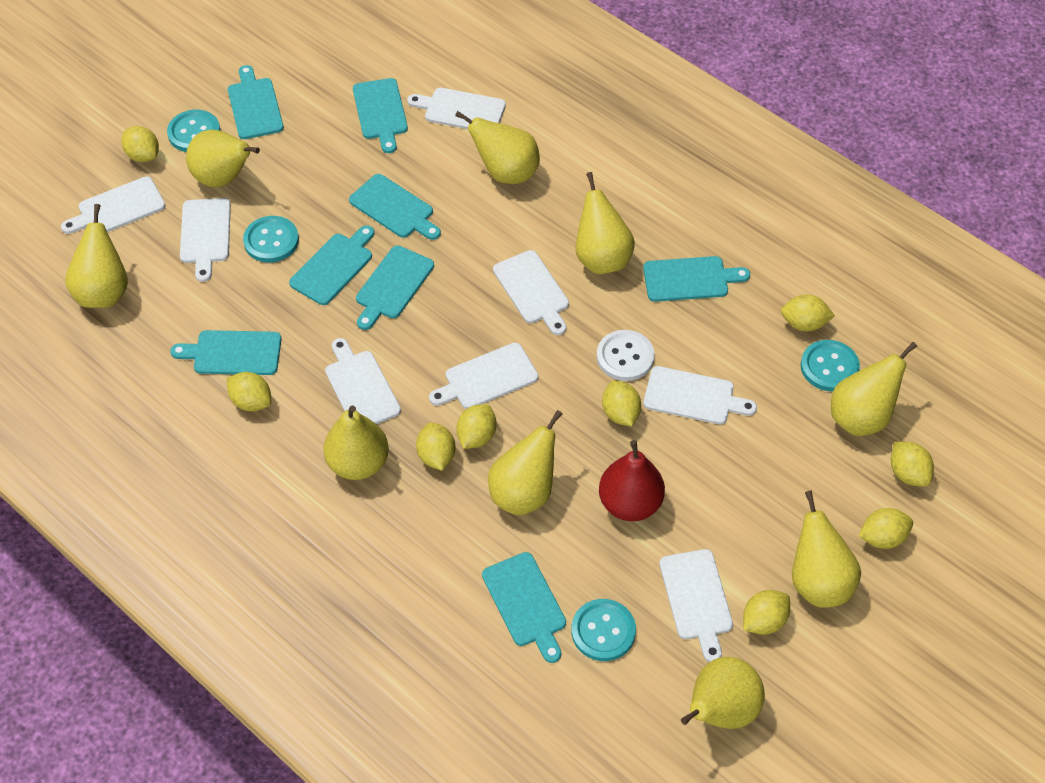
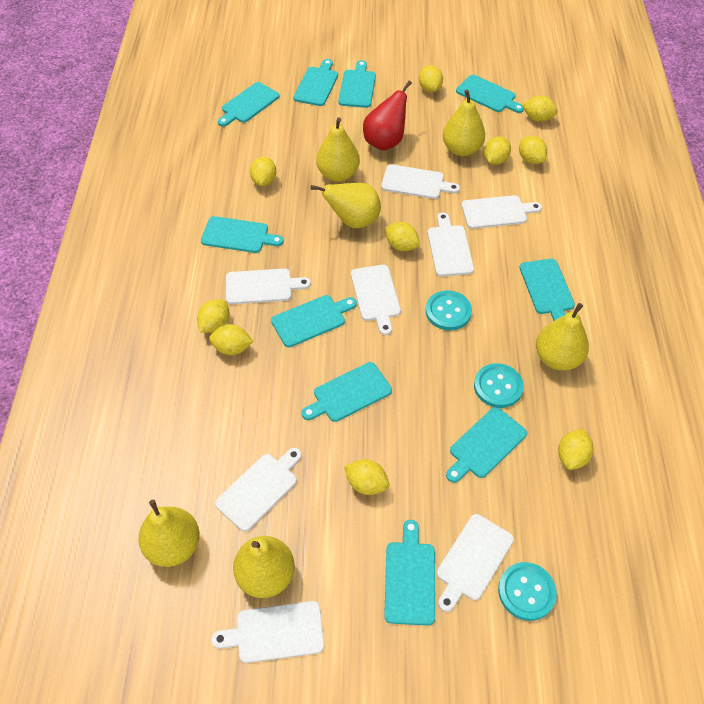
turquoise button: 4 -> 3
turquoise cutting board: 8 -> 10
white button: 1 -> 0
yellow lemon: 9 -> 10
yellow pear: 9 -> 6

